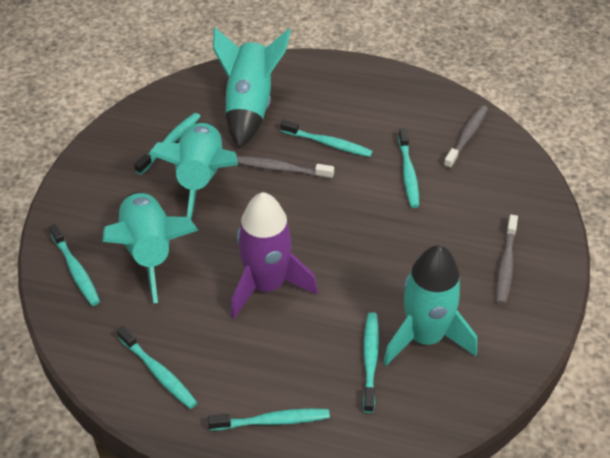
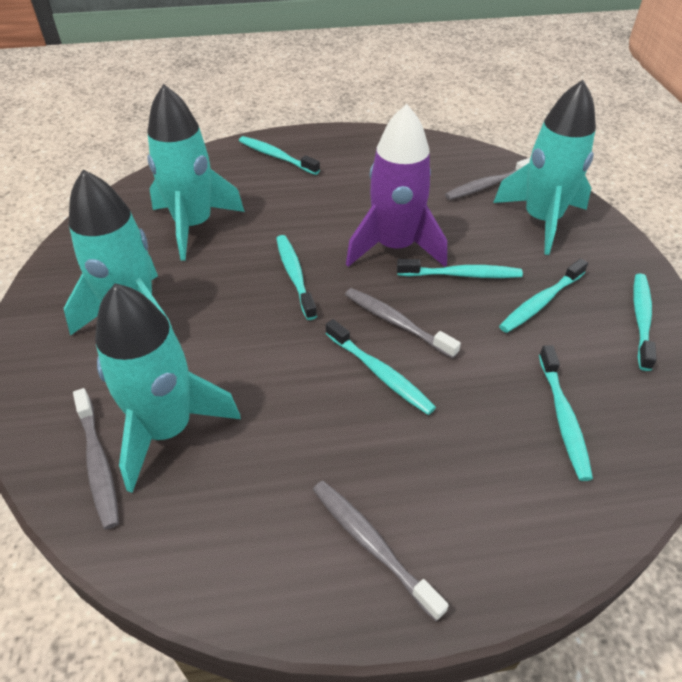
grey toothbrush: 3 -> 4

